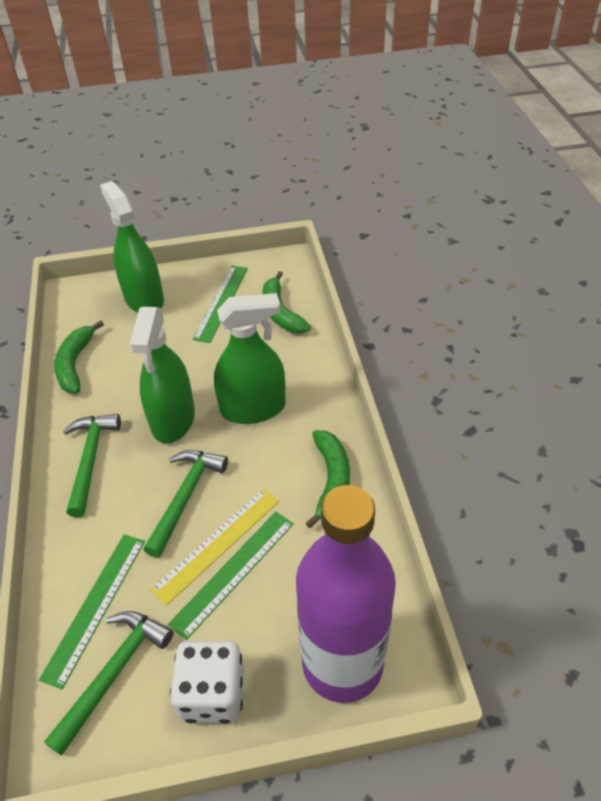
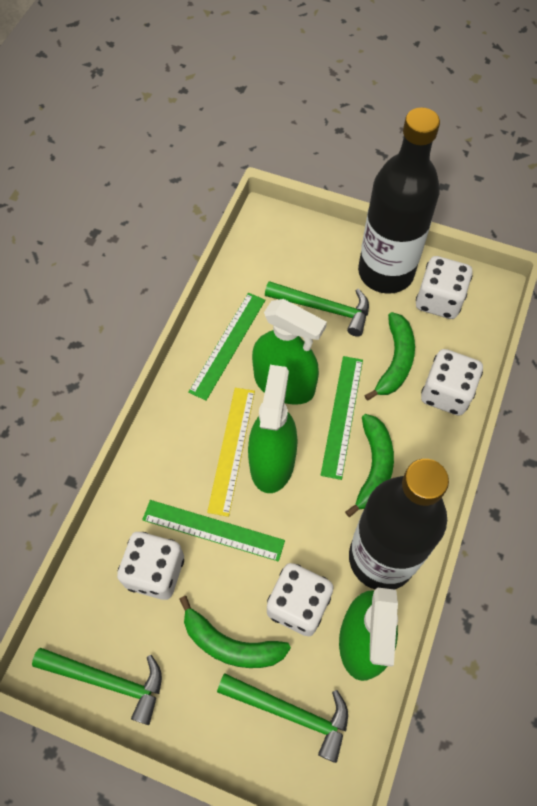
black bottle: 0 -> 2
purple bottle: 1 -> 0
white dice: 1 -> 4

